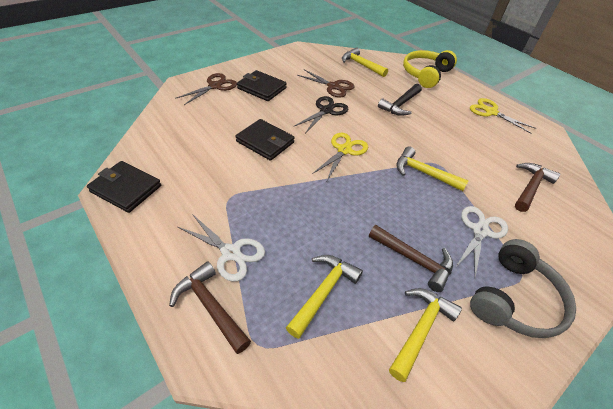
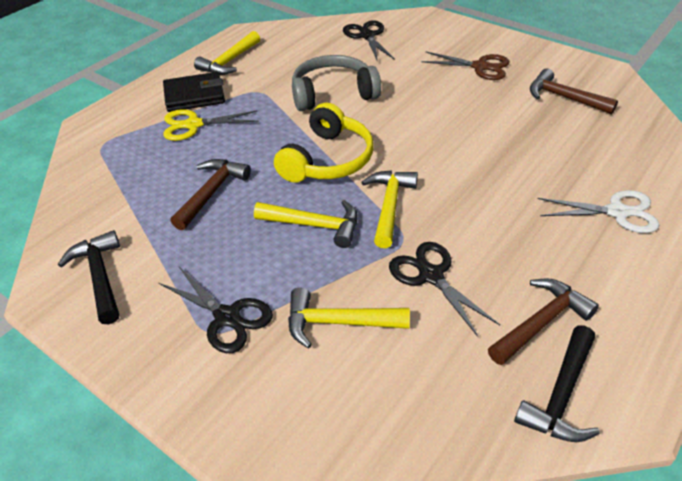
black hammer: 1 -> 2
black scissors: 1 -> 3
black wallet: 3 -> 1
brown scissors: 2 -> 1
white scissors: 2 -> 1
yellow scissors: 2 -> 1

